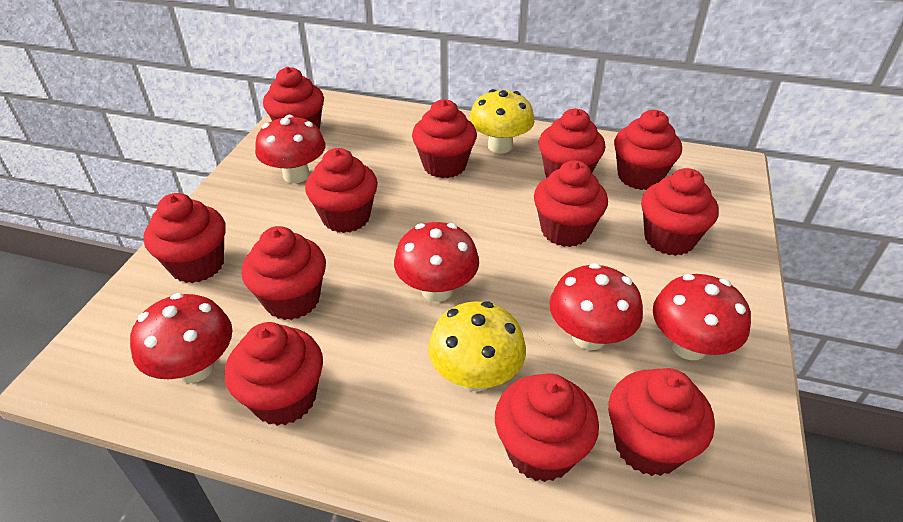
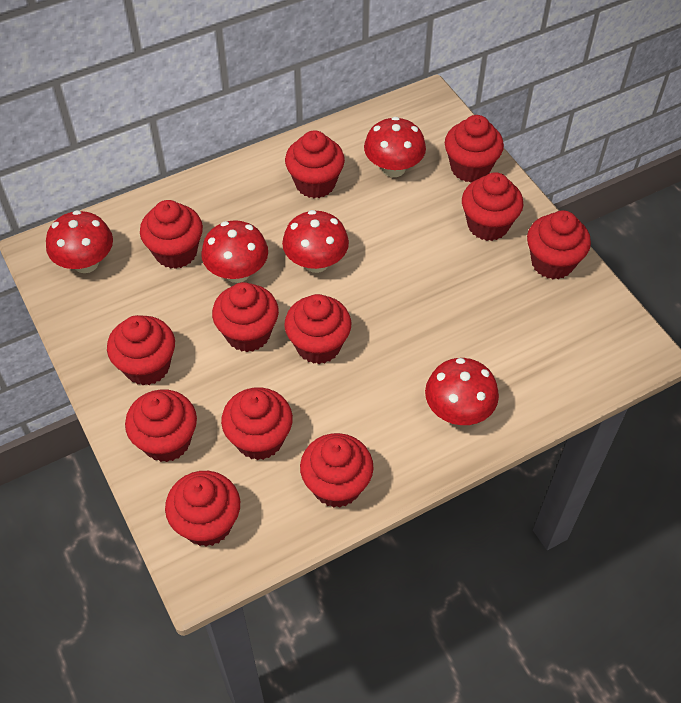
yellow mushroom: 2 -> 0

